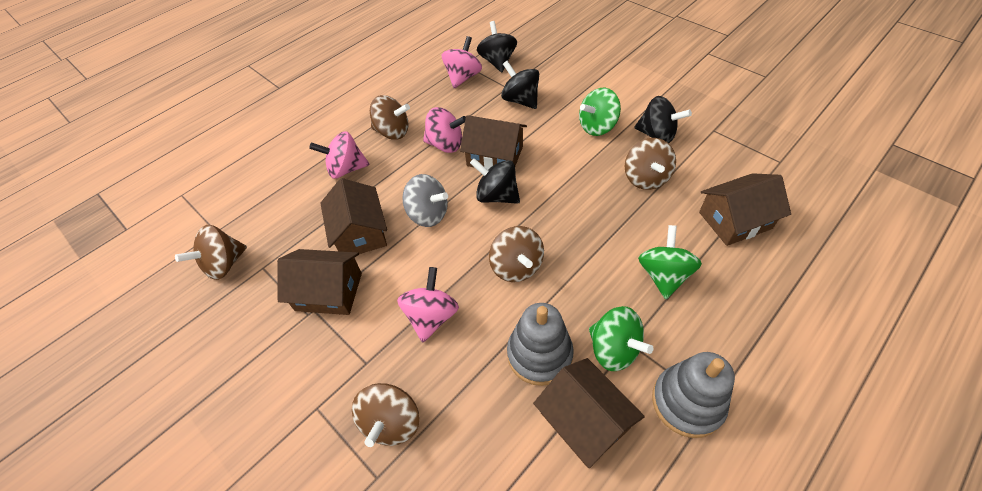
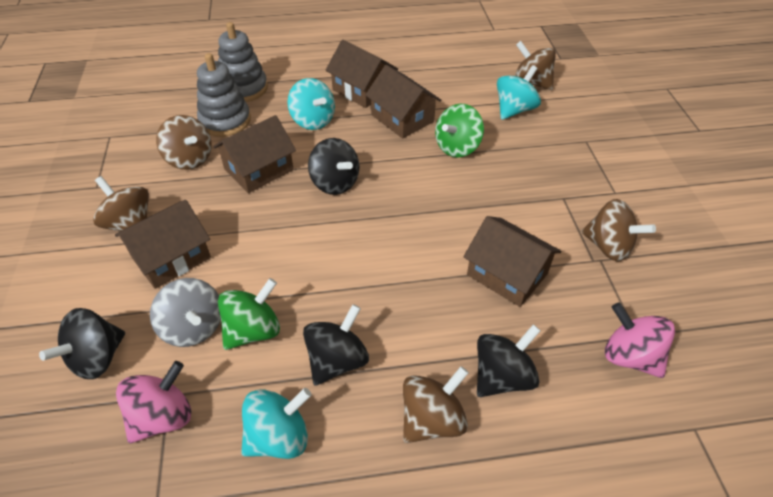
green spinning top: 3 -> 2
pink spinning top: 4 -> 2
turquoise spinning top: 0 -> 3

